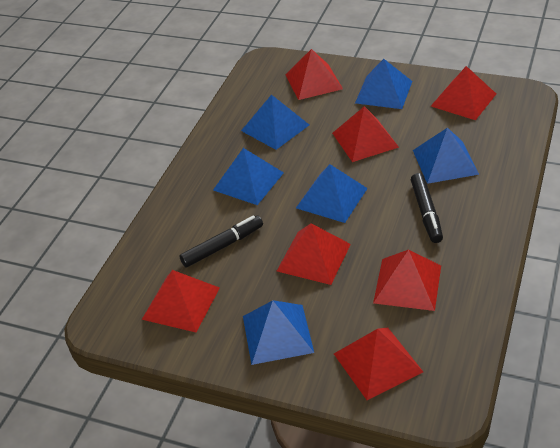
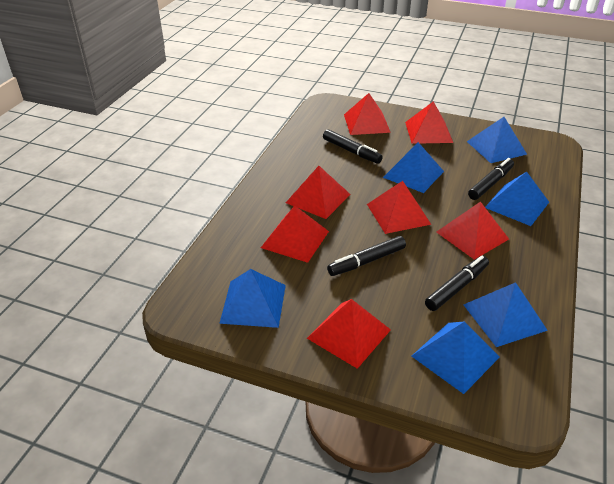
black marker: 2 -> 4

